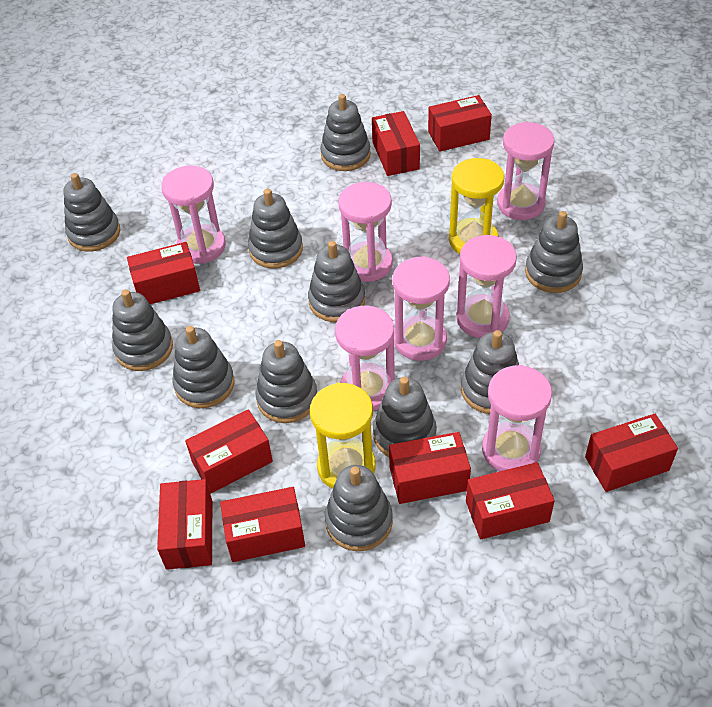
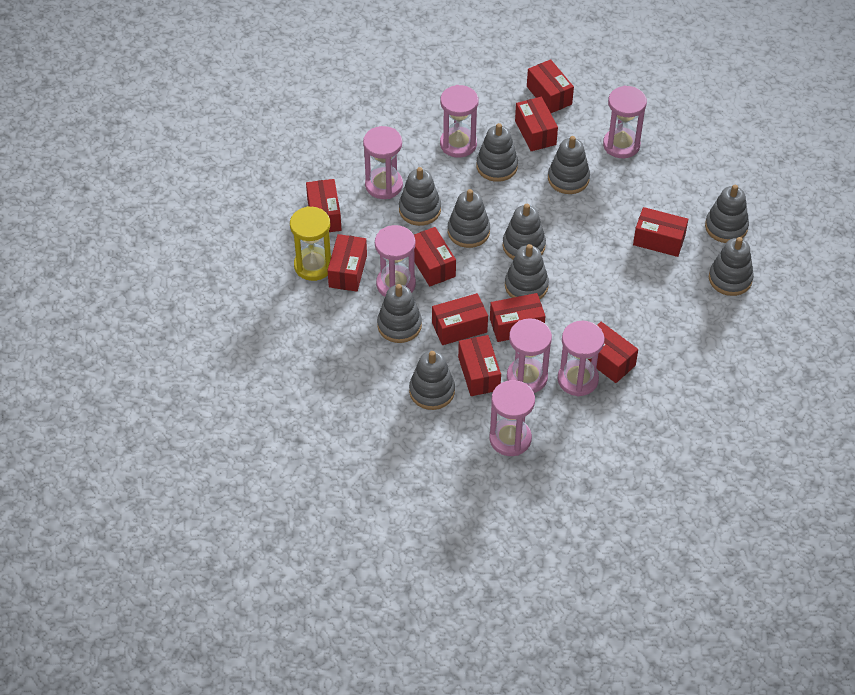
grey stacking toy: 11 -> 10
red box: 9 -> 10
yellow hourglass: 2 -> 1

